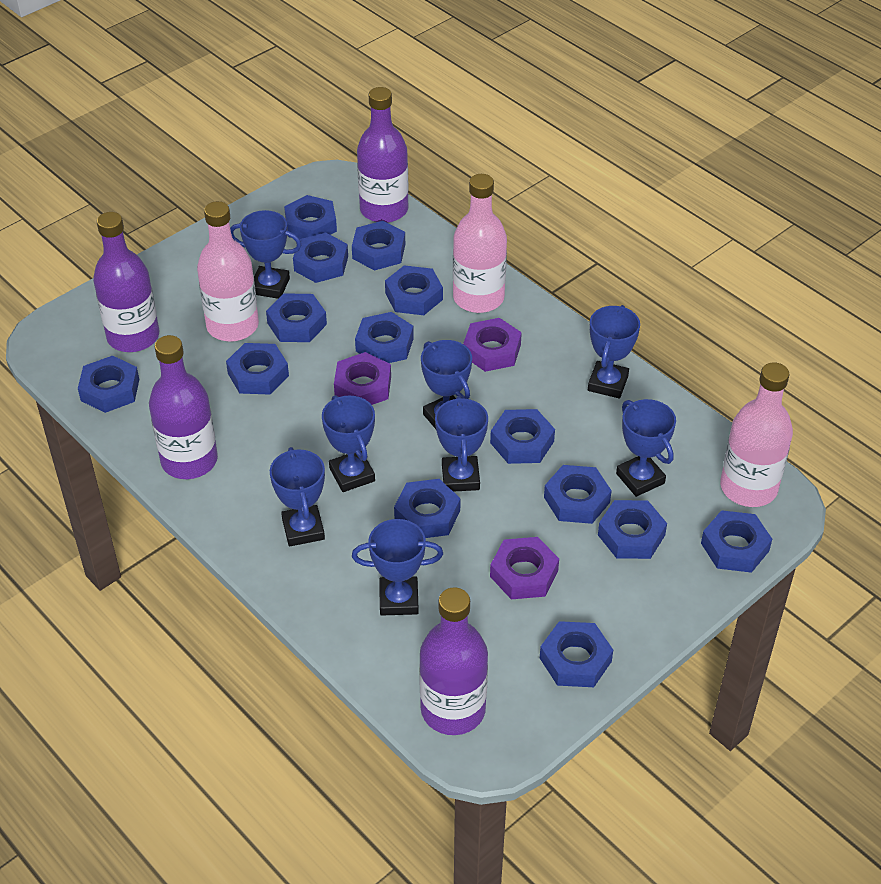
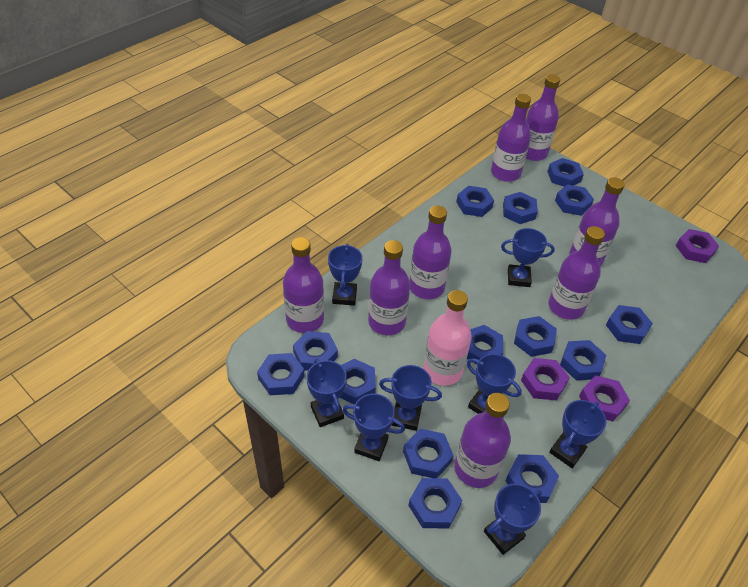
pink bottle: 3 -> 1
purple bottle: 4 -> 8

